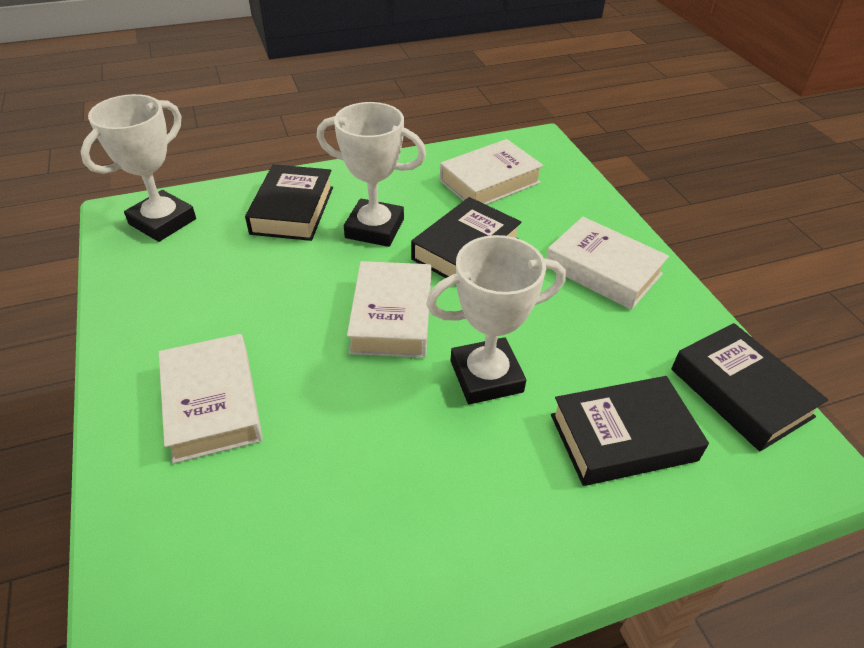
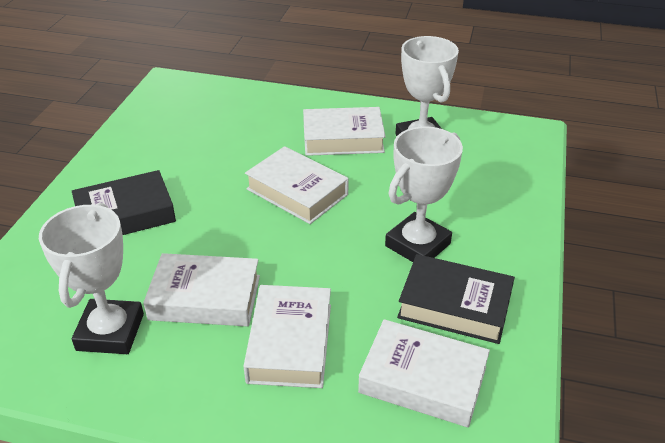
black book: 4 -> 2
white book: 4 -> 5

